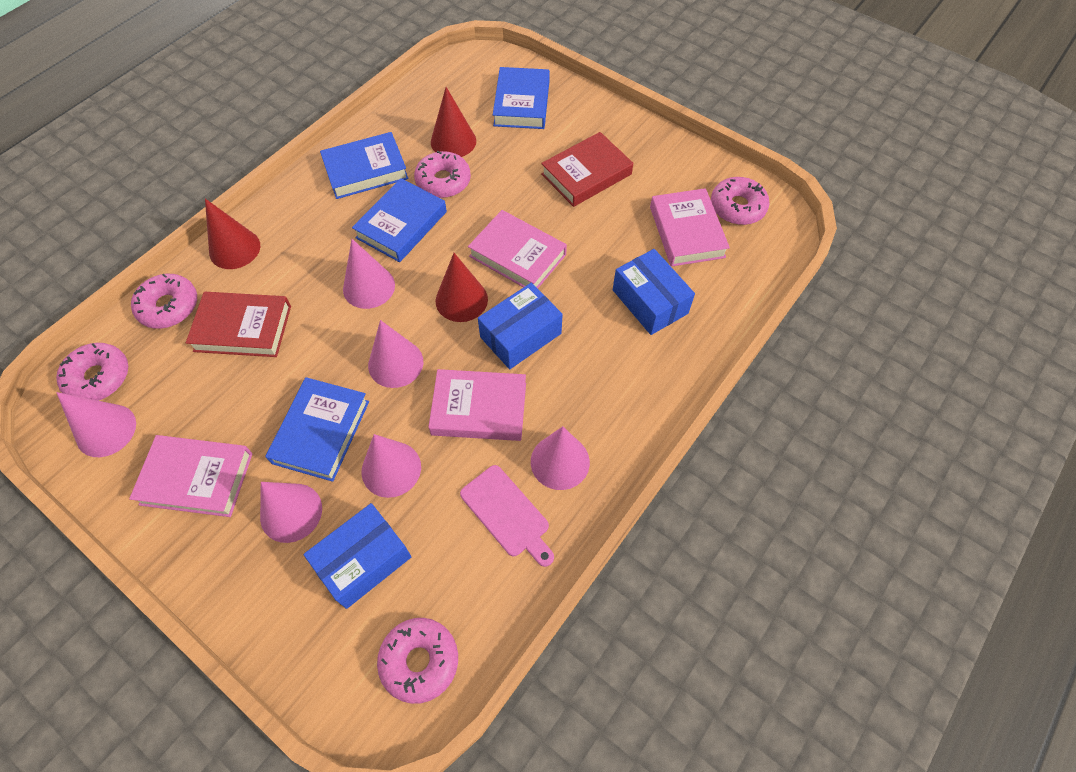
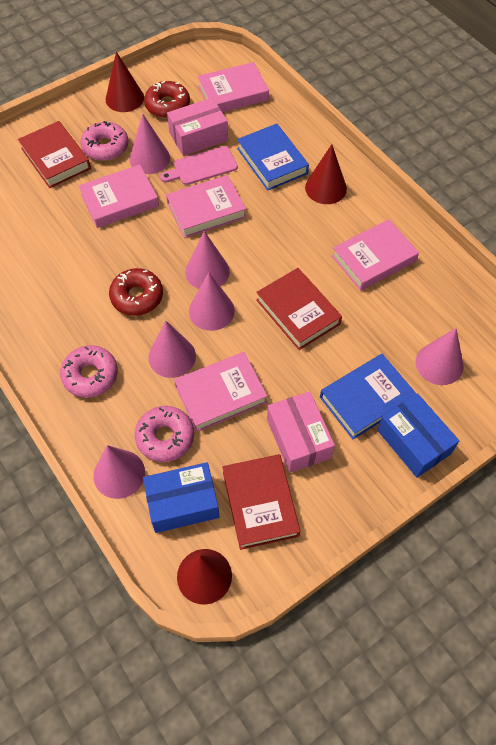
blue book: 4 -> 2
blue box: 3 -> 2
pink book: 4 -> 5
pink box: 0 -> 2
pink donut: 5 -> 3
red book: 2 -> 3
red donut: 0 -> 2

